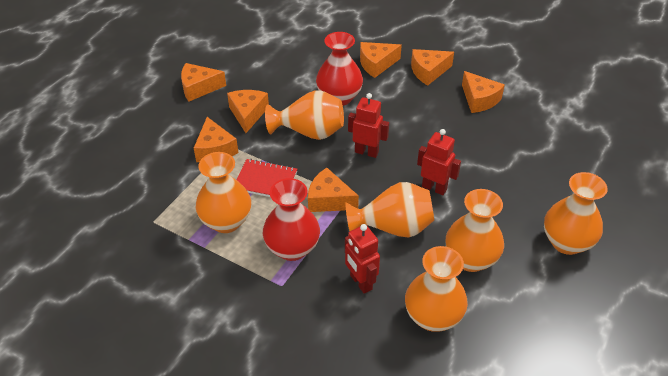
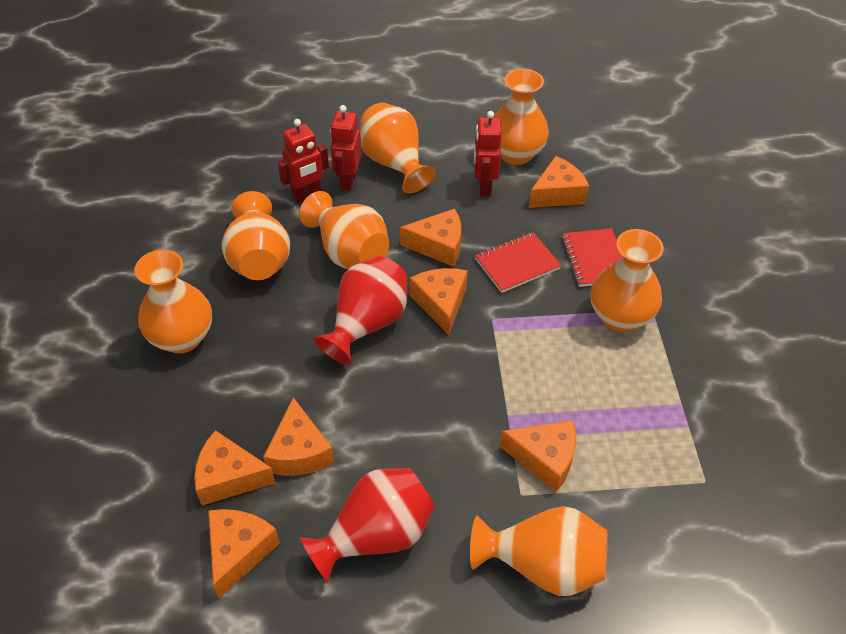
orange vase: 6 -> 7
red notebook: 1 -> 2

